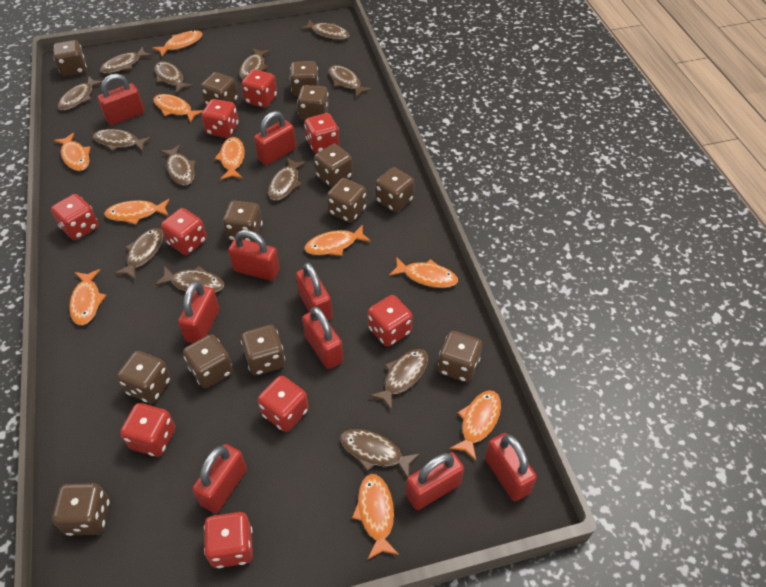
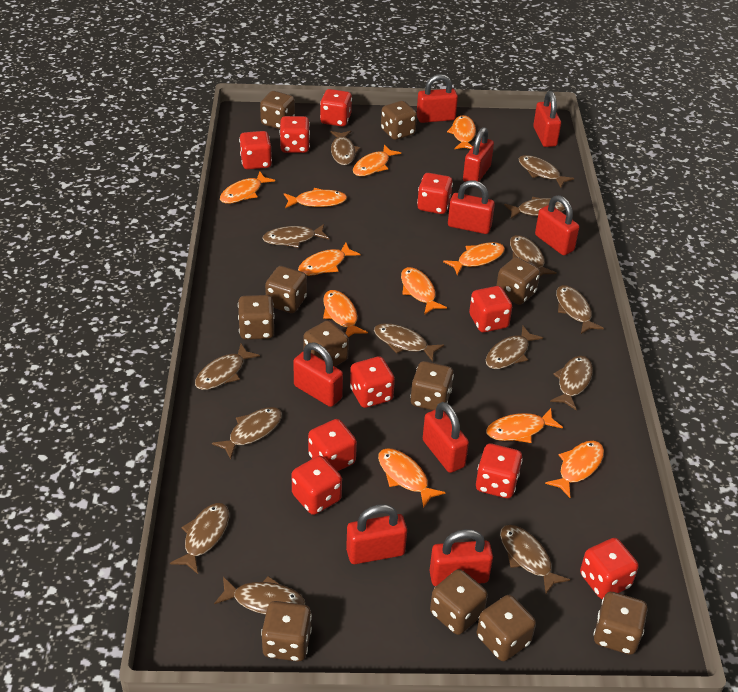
brown dice: 13 -> 11
brown fish: 13 -> 14
orange fish: 10 -> 11
red dice: 9 -> 10

